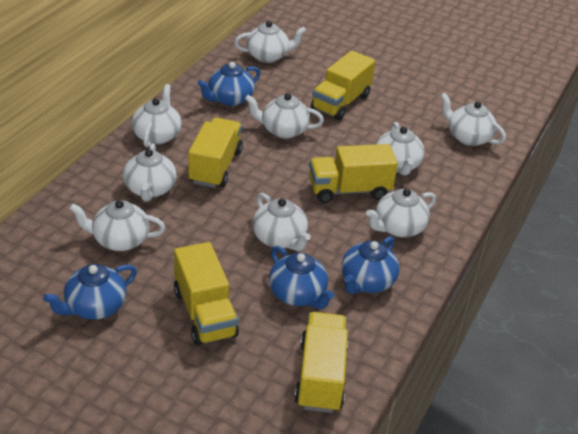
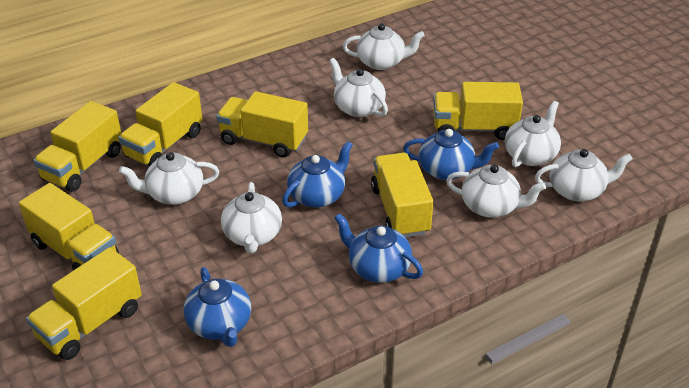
white teapot: 9 -> 7
yellow truck: 5 -> 7

